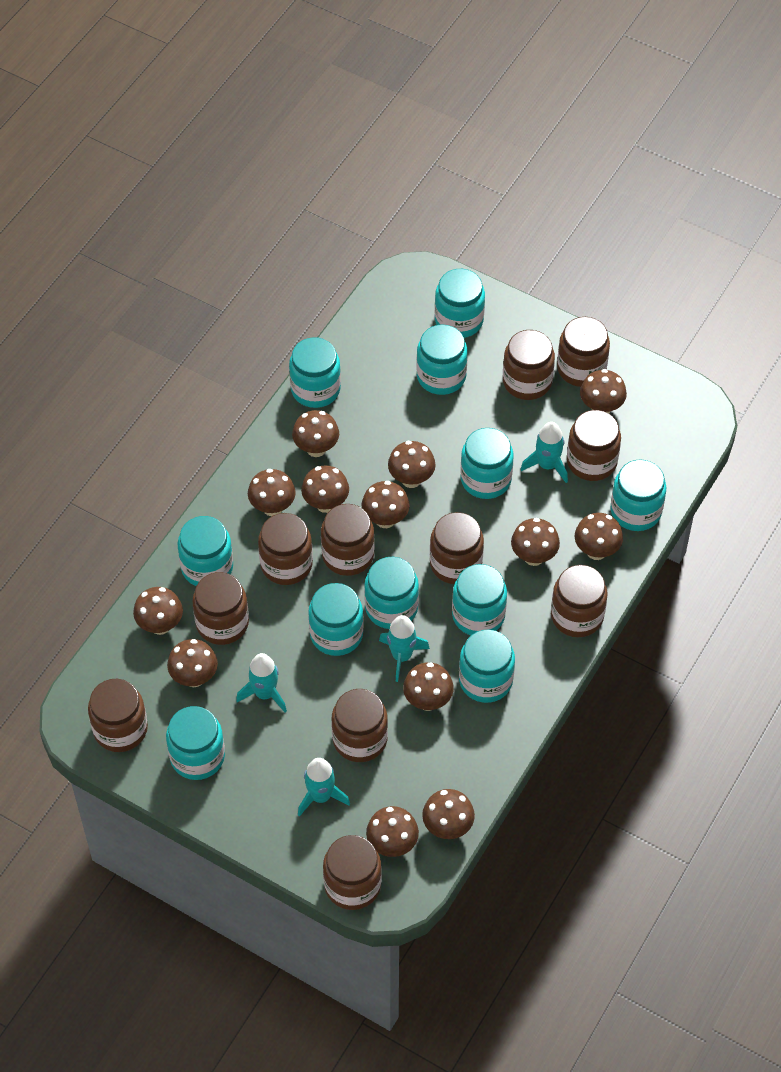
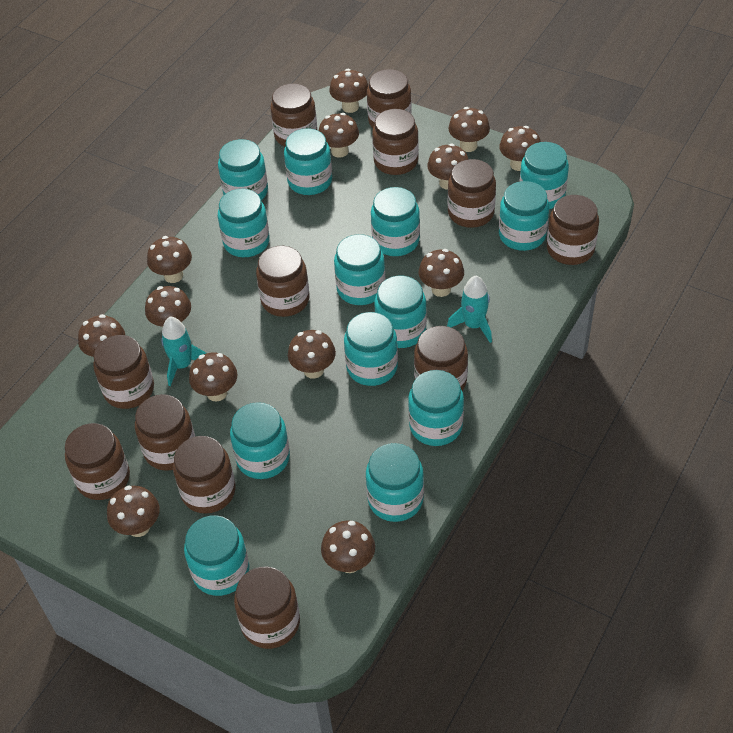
brown jar: 11 -> 12
turquoise jar: 11 -> 13
turquoise rocket: 4 -> 2

